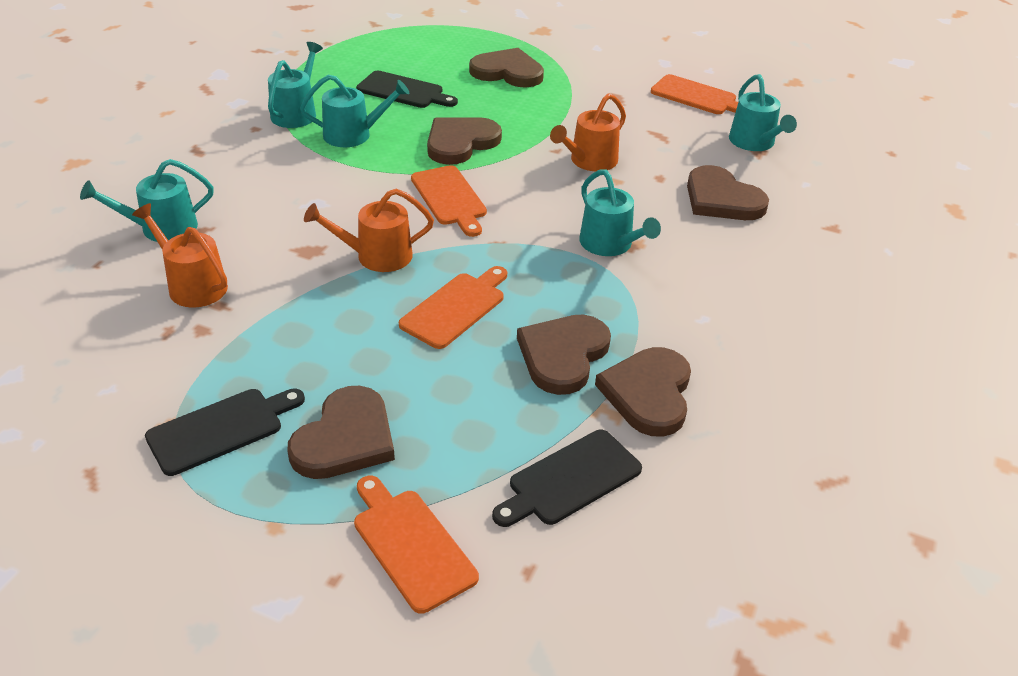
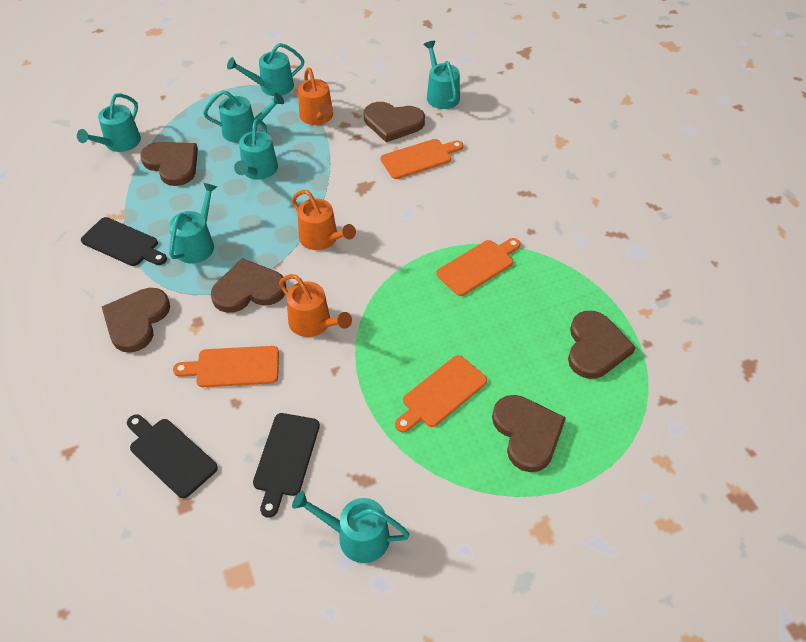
turquoise watering can: 5 -> 7

